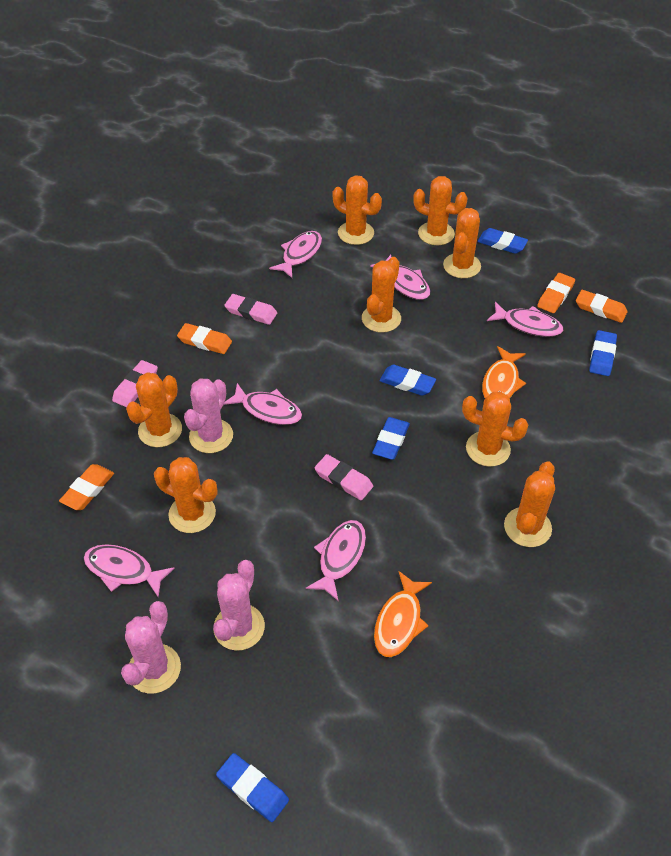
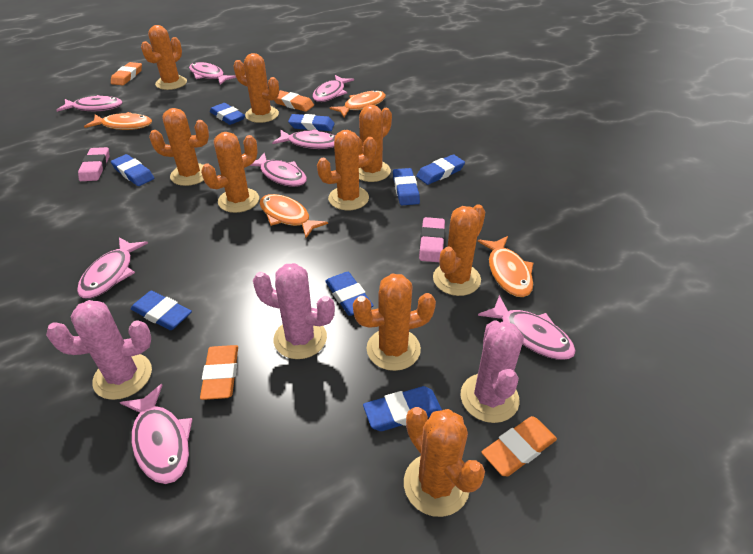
blue eraser: 5 -> 8
orange cactus: 8 -> 9
orange fish: 2 -> 4
pink eraser: 3 -> 2
pink fish: 6 -> 8

